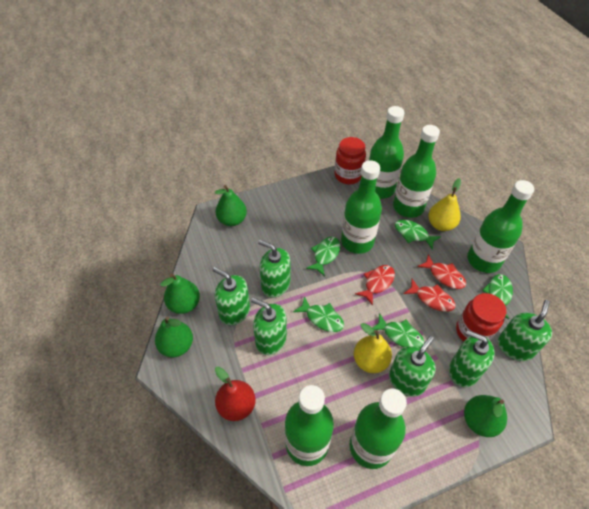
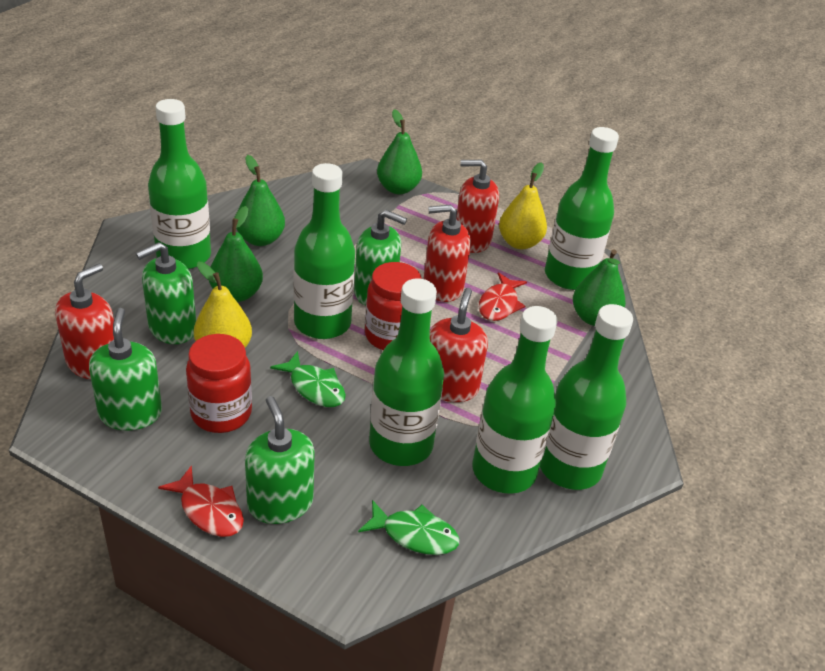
green fish: 5 -> 2
green soap dispenser: 6 -> 4
red fish: 3 -> 2
red pear: 1 -> 0
red soap dispenser: 0 -> 4

